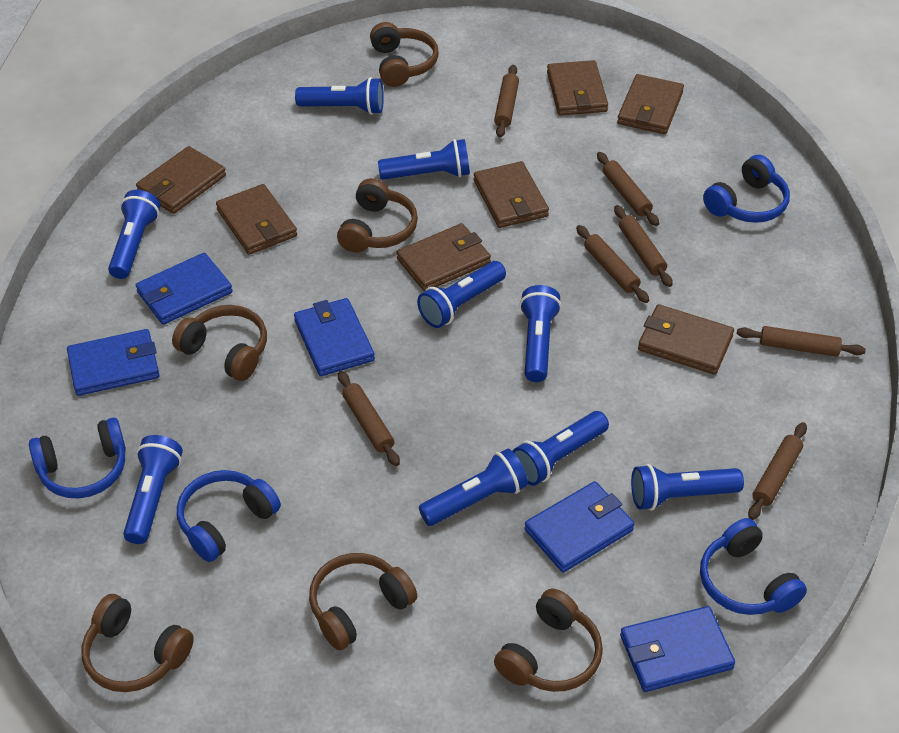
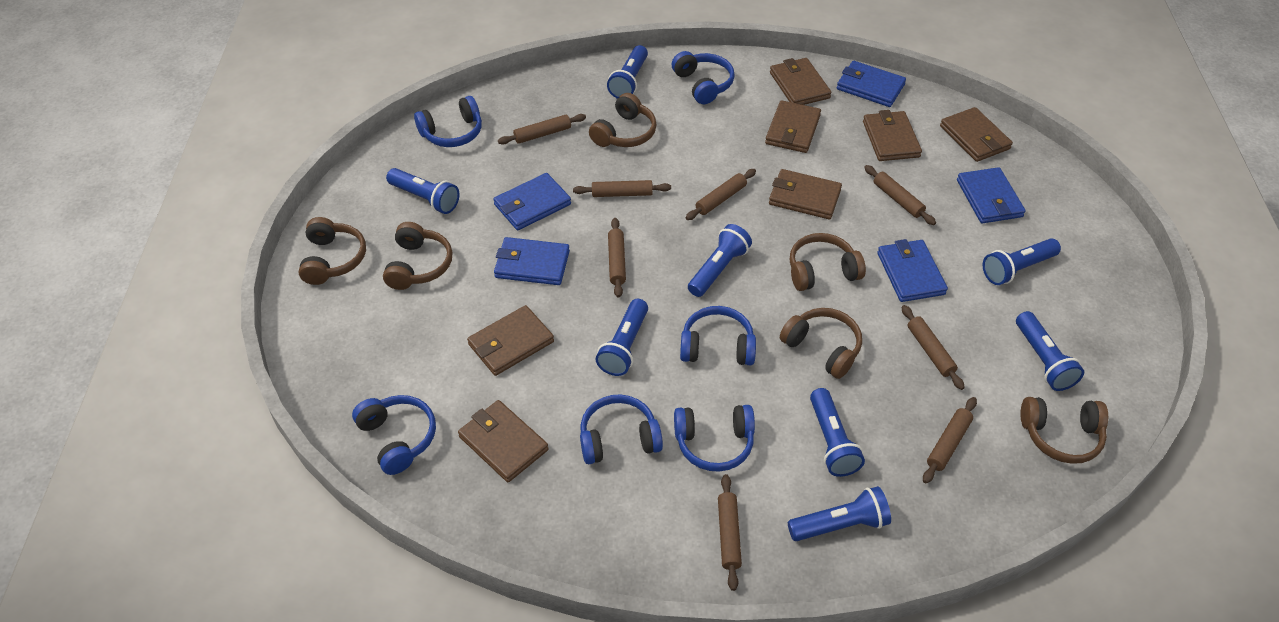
blue flashlight: 9 -> 8
blue headphones: 4 -> 6
brown rolling pin: 7 -> 8

